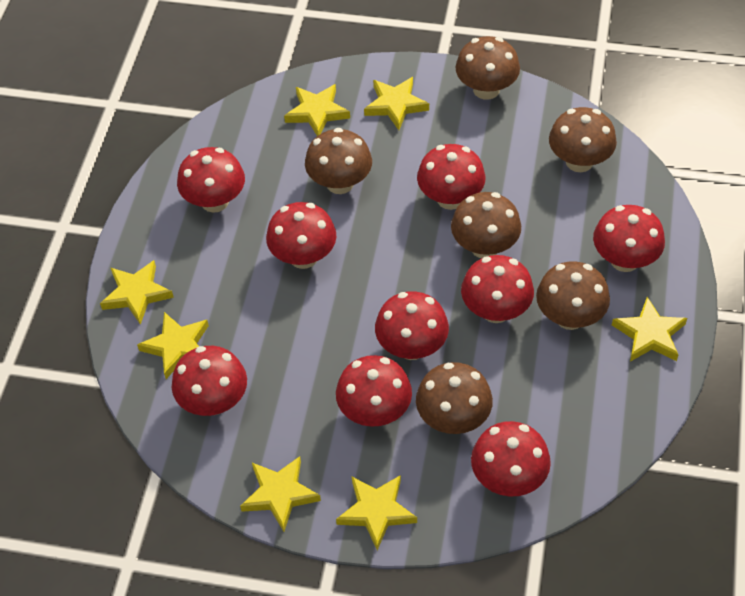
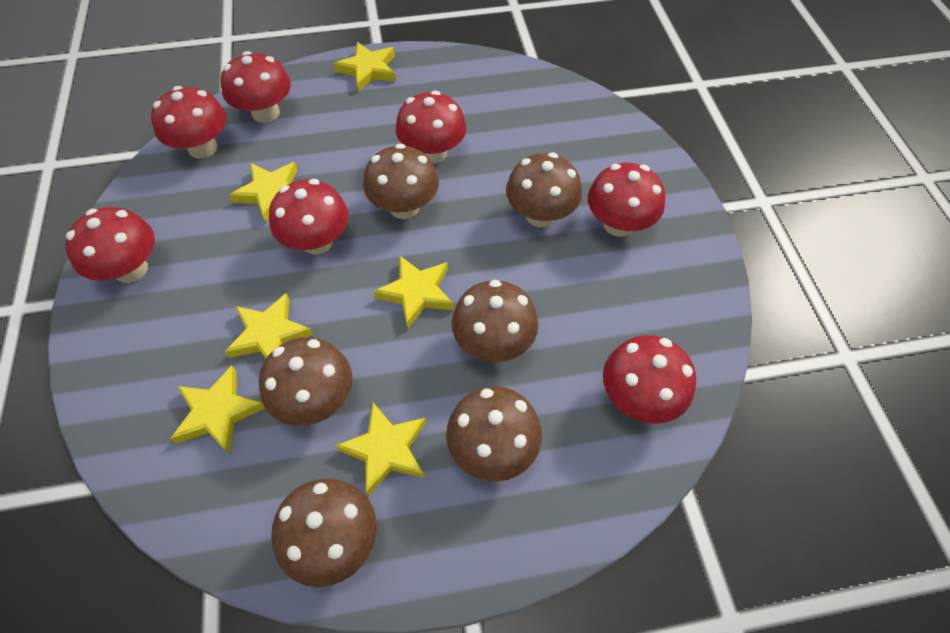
red mushroom: 9 -> 7
yellow star: 7 -> 6

